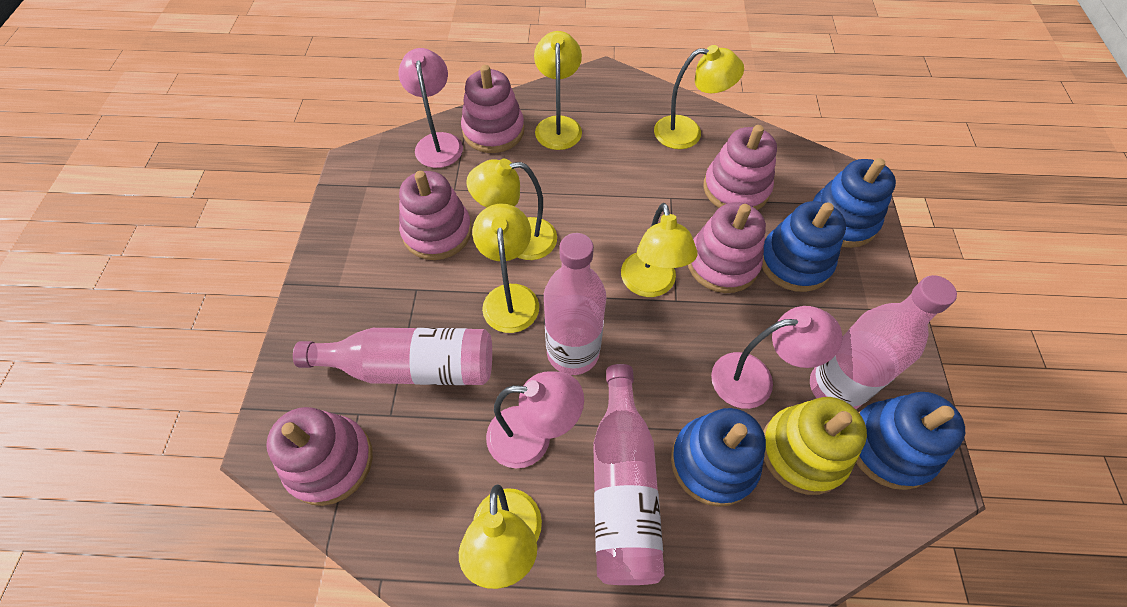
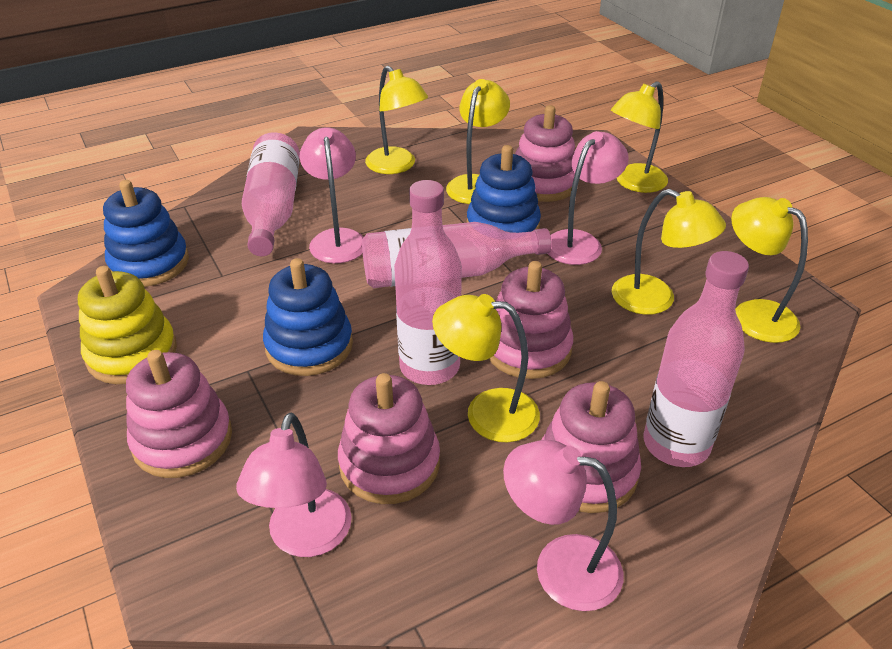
blue stacking toy: 4 -> 3
pink lamp: 3 -> 4

